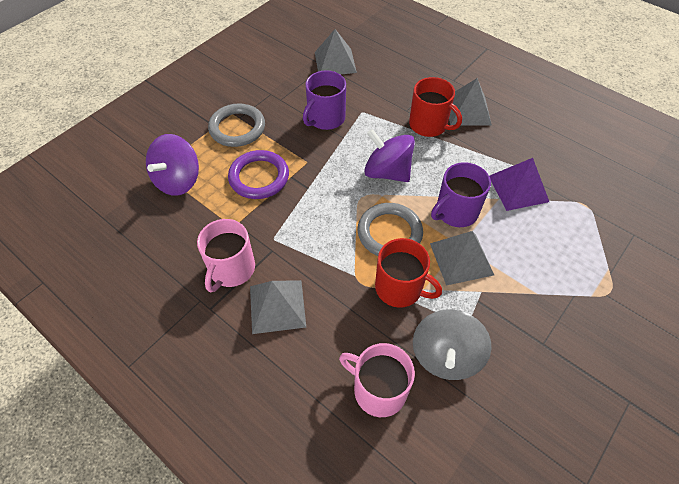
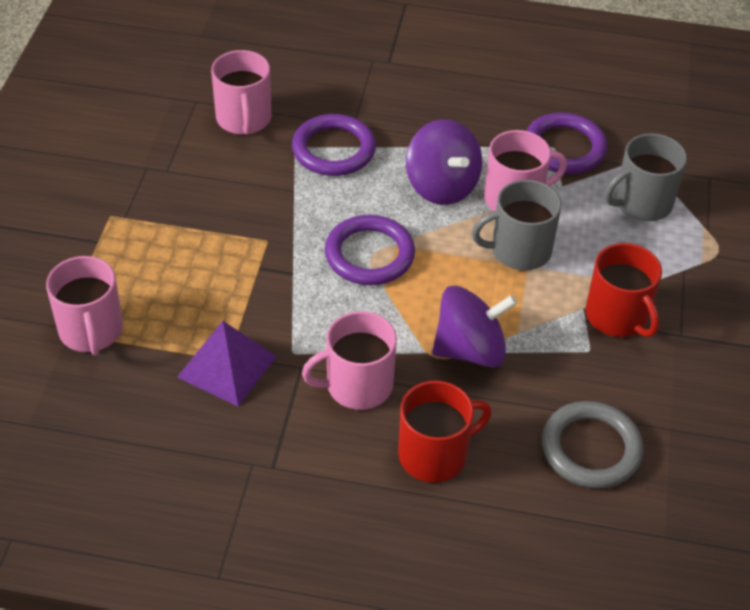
grey mug: 0 -> 2
grey pyramid: 4 -> 0
grey ring: 2 -> 1
grey spinning top: 1 -> 0
pink mug: 2 -> 4
purple mug: 2 -> 0
purple ring: 1 -> 3

